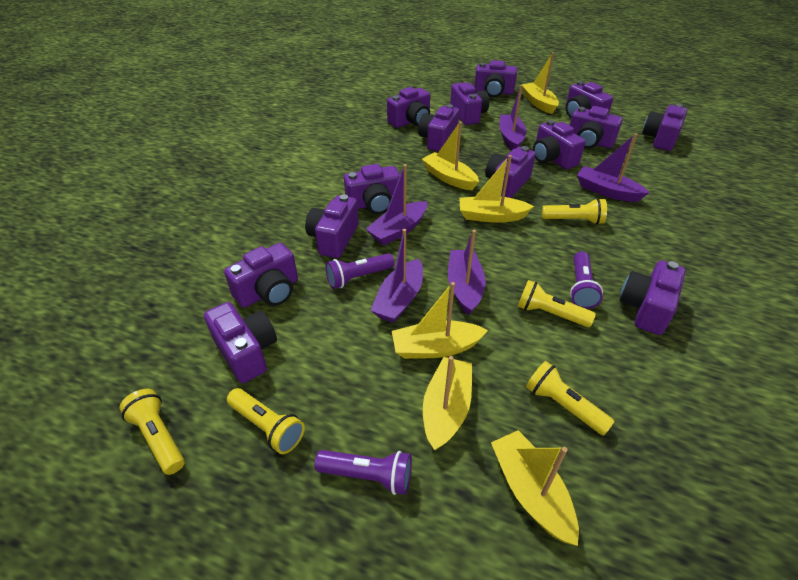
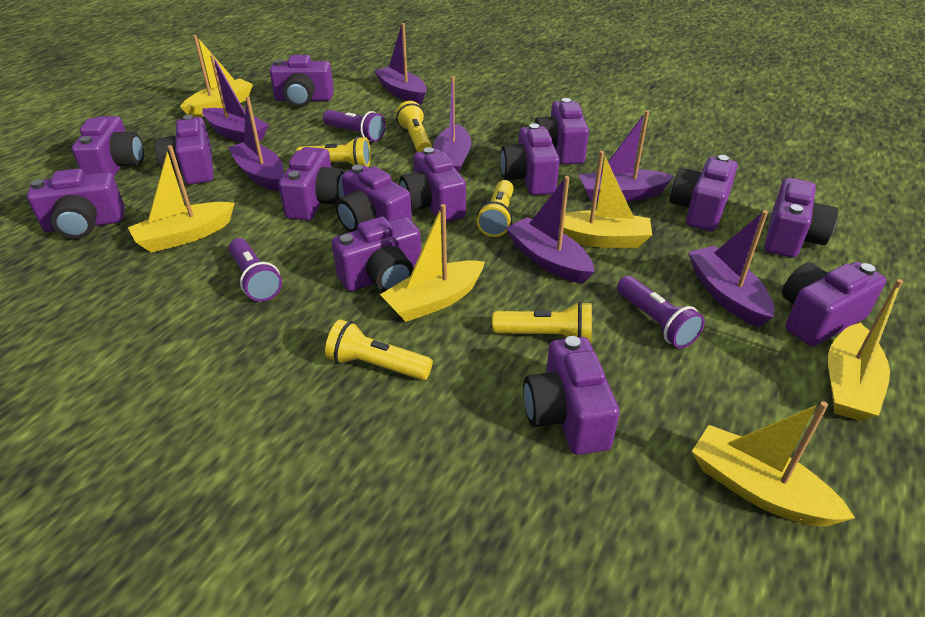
purple boat: 5 -> 7

